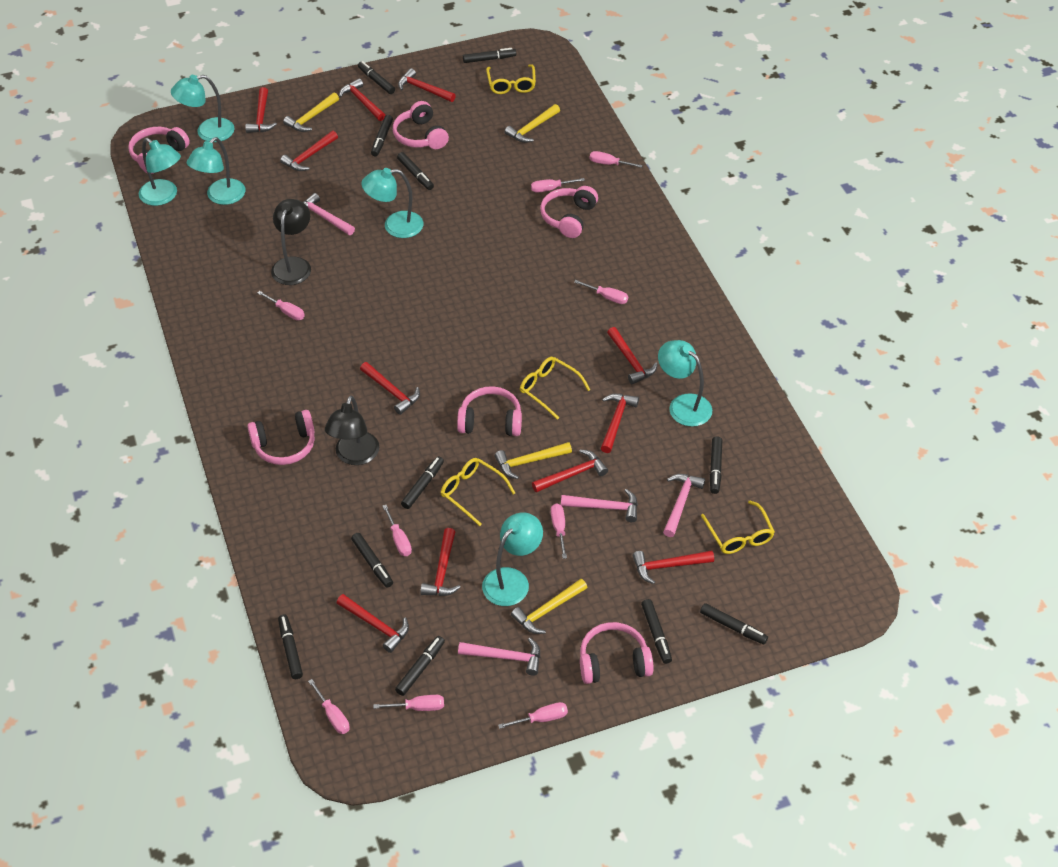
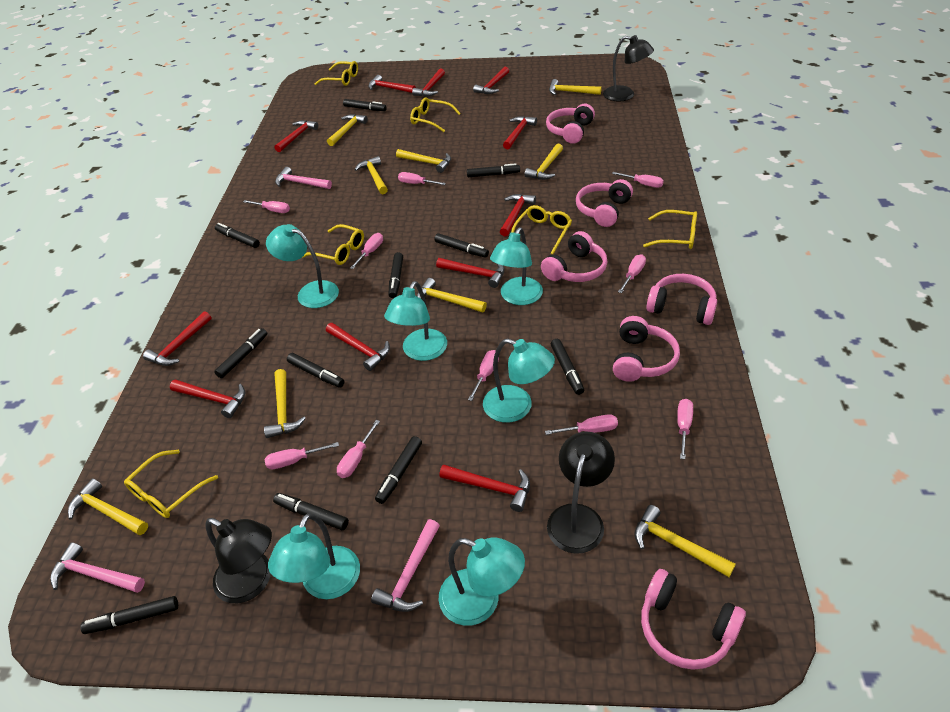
black lamp: 2 -> 3
pink hammer: 4 -> 3
pink screwdriver: 9 -> 10
yellow glasses: 4 -> 6
yellow hammer: 4 -> 9

